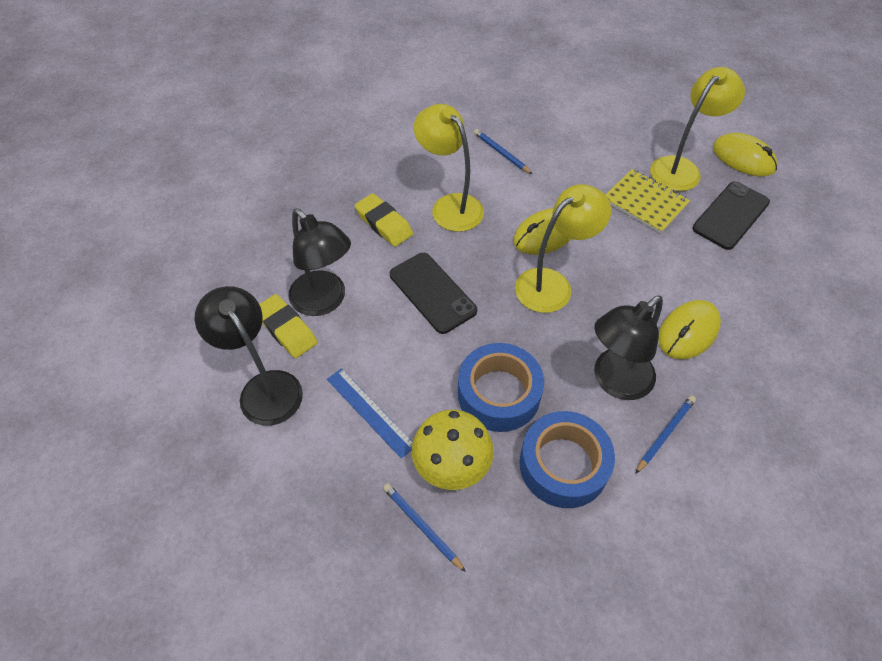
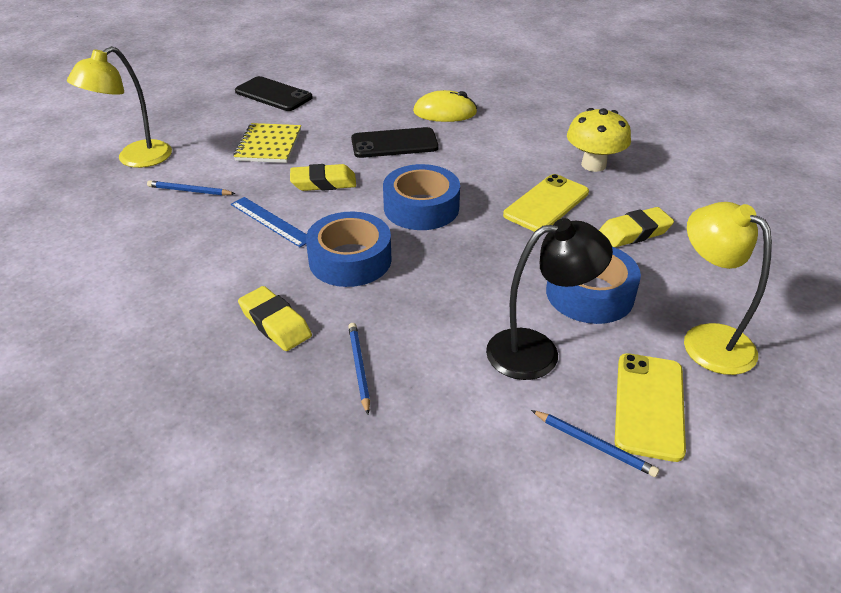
black lamp: 3 -> 1
blue tape: 2 -> 3
yellow eraser: 2 -> 3
yellow lamp: 3 -> 2
yellow mouse: 3 -> 1
yellow phone: 0 -> 2

